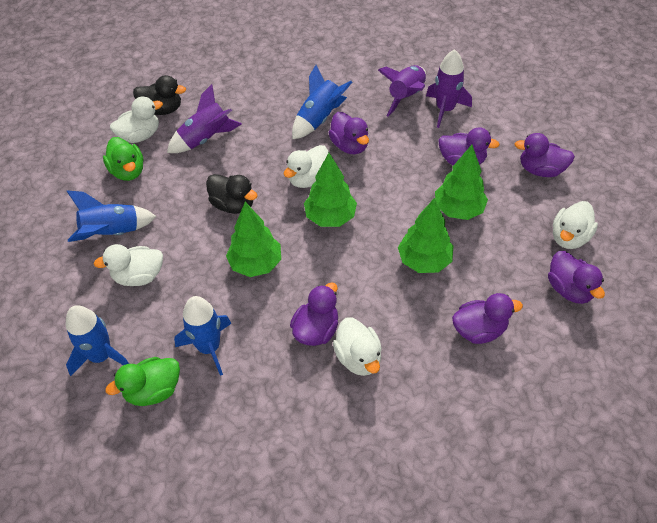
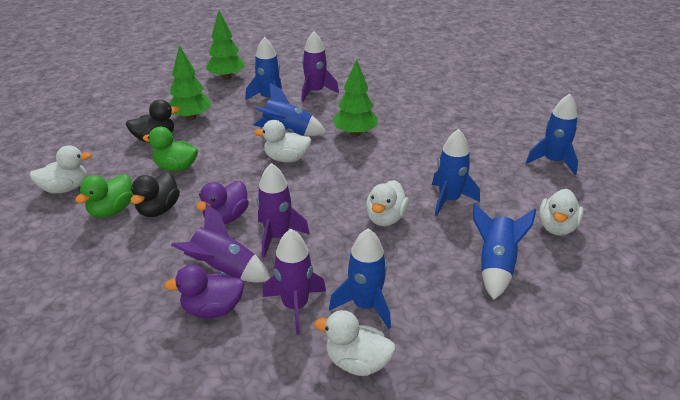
blue rocket: 4 -> 6
green tree: 4 -> 3
purple duck: 6 -> 2
purple rocket: 3 -> 4

